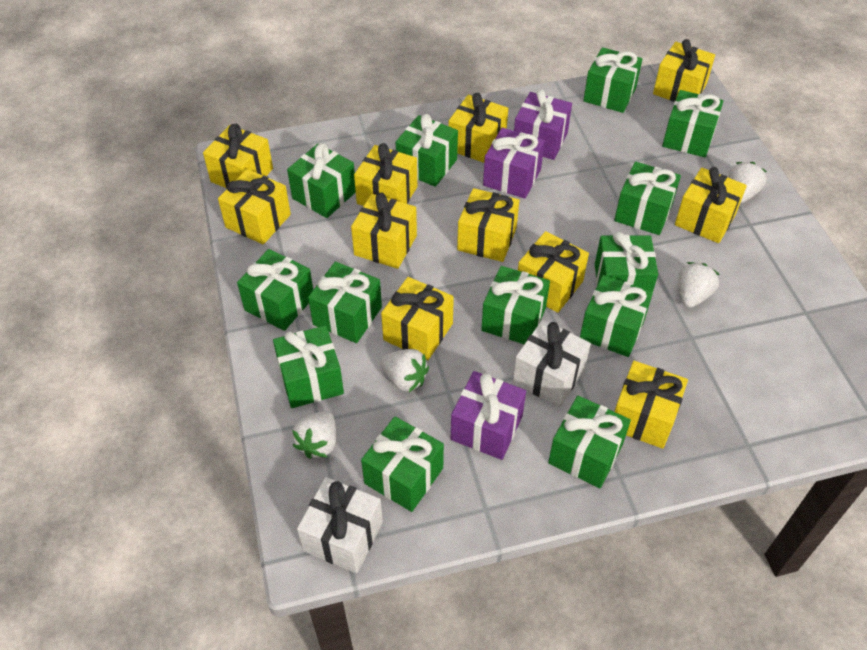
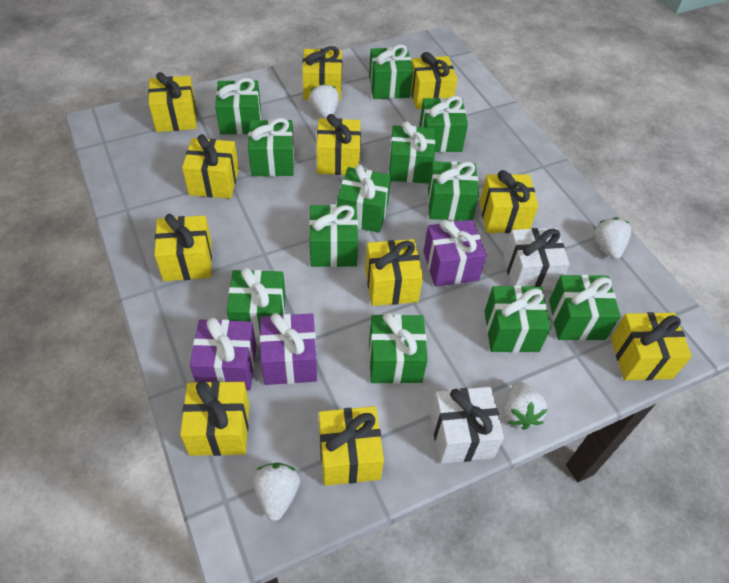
green gift: 13 -> 12

